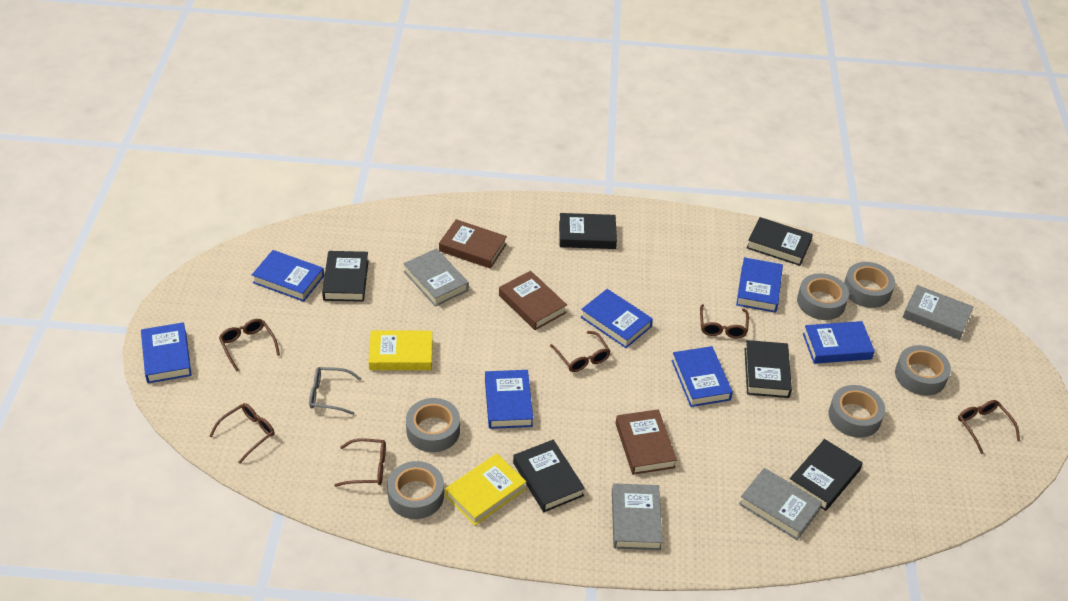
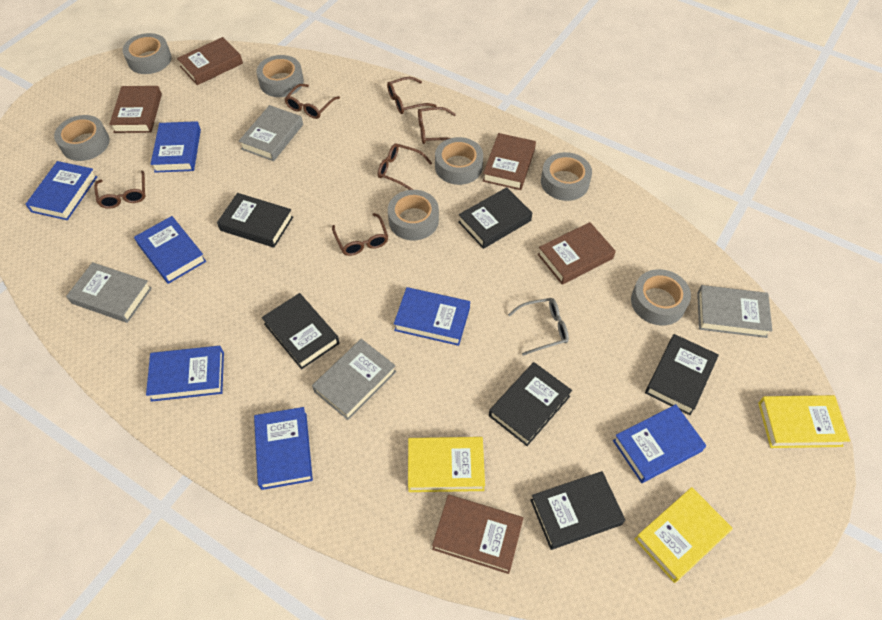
brown book: 3 -> 5
grey tape: 6 -> 7
yellow book: 2 -> 3

